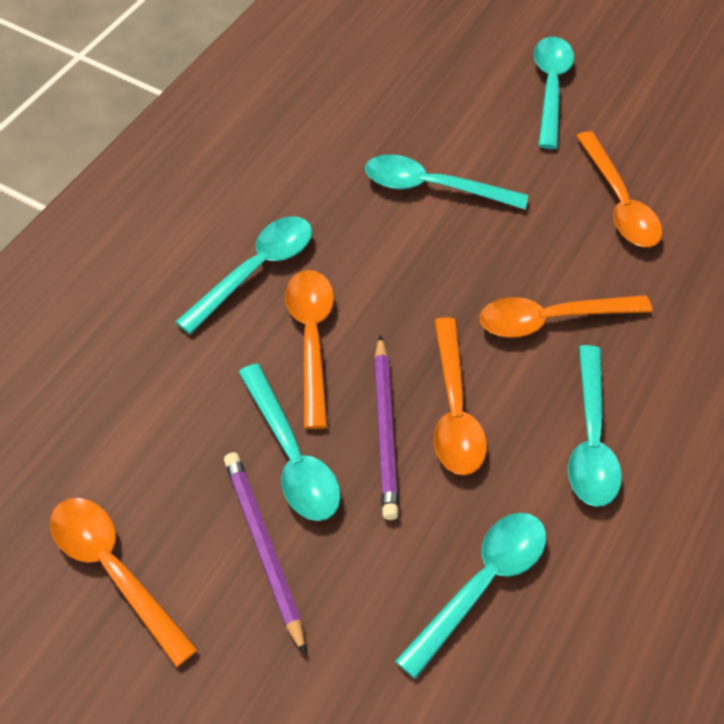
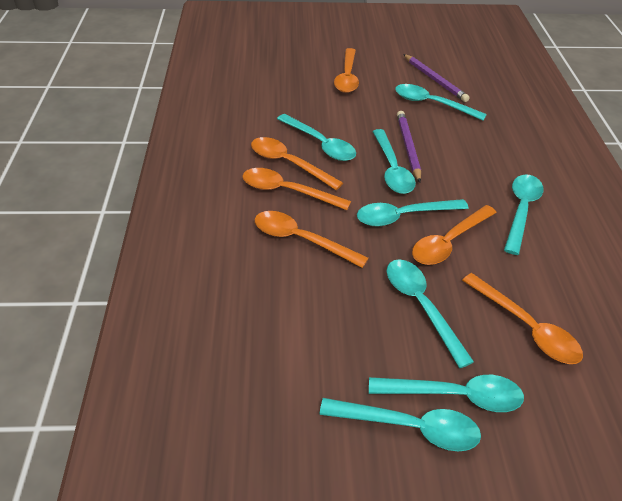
orange spoon: 5 -> 6
turquoise spoon: 6 -> 8

